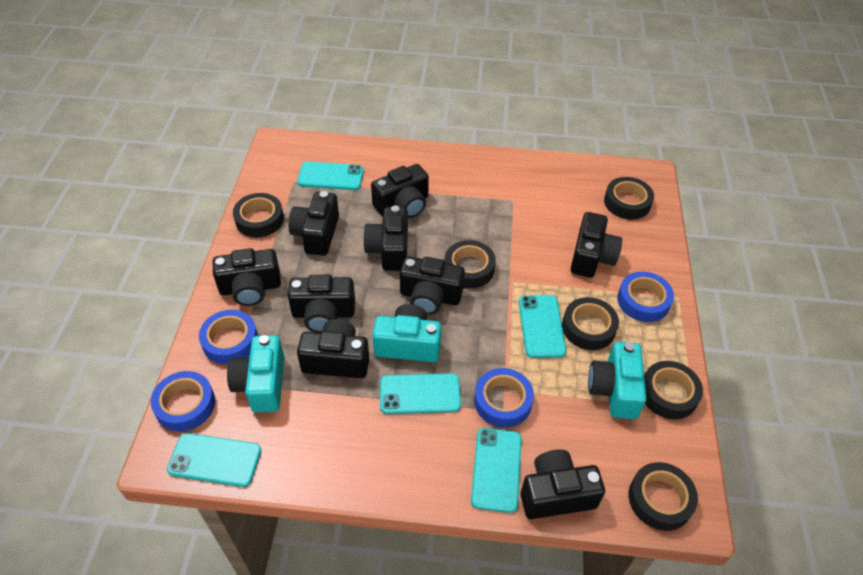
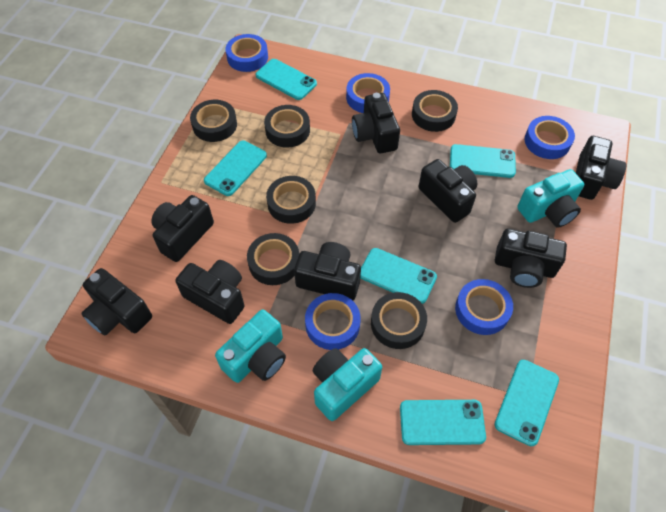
black camera: 9 -> 8
blue tape: 4 -> 5
turquoise phone: 5 -> 6

